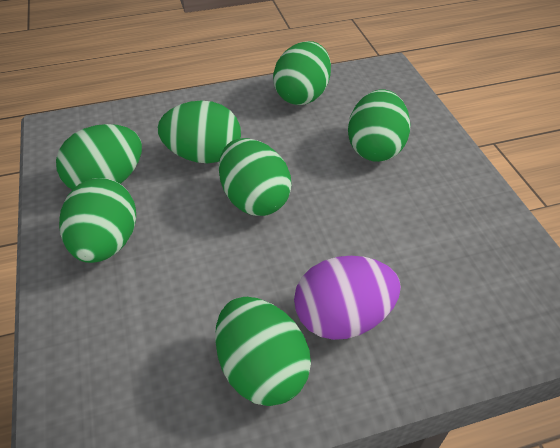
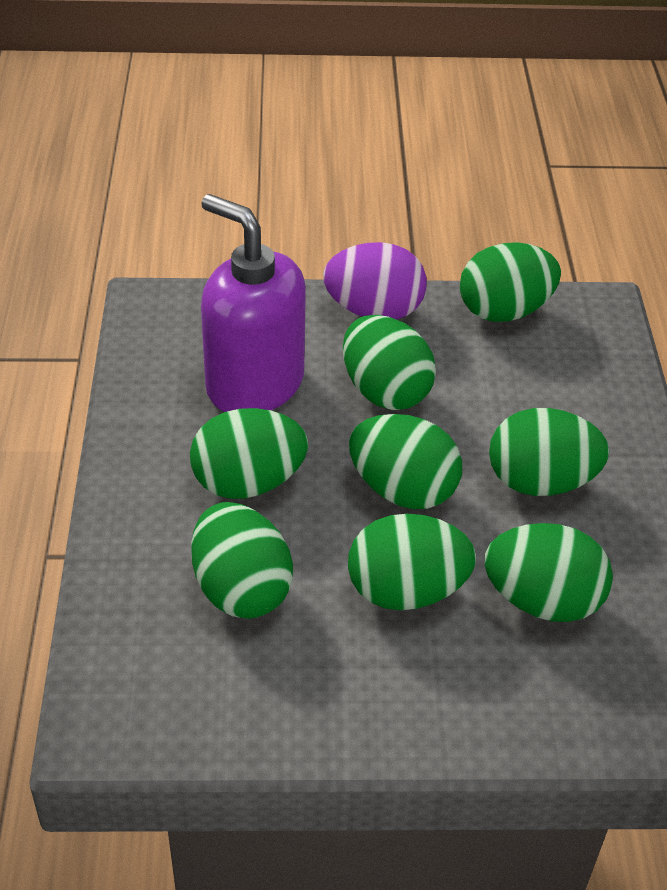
green egg: 7 -> 8
purple soap dispenser: 0 -> 1

